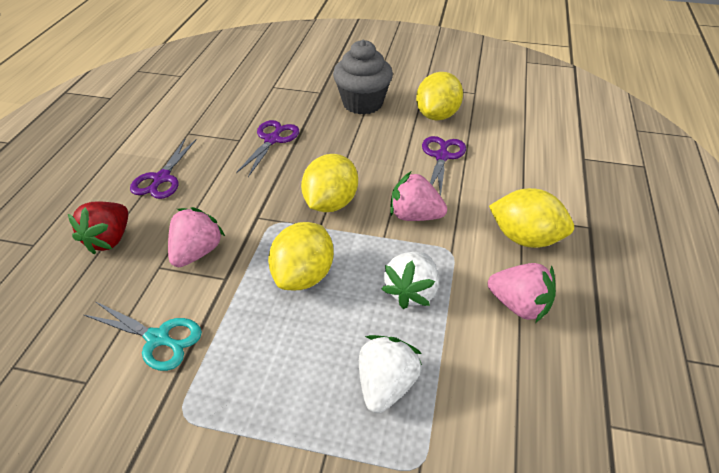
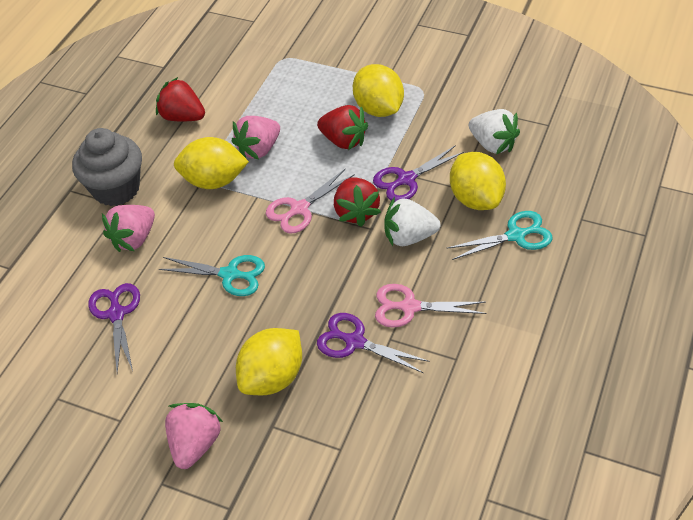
pink scissors: 0 -> 2
red strawberry: 1 -> 3
turquoise scissors: 1 -> 2

